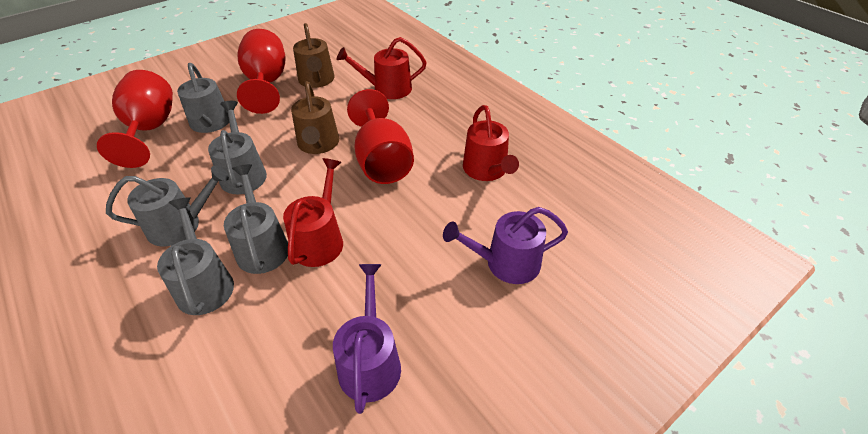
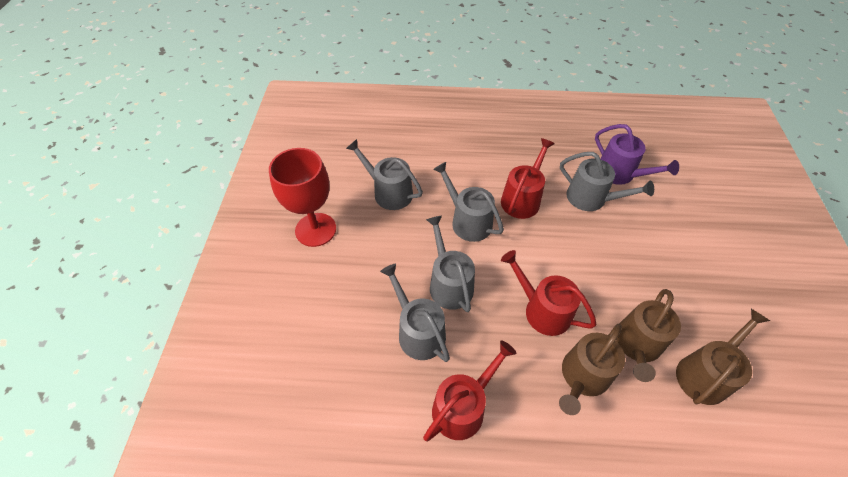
brown watering can: 2 -> 3
purple watering can: 2 -> 1
red goblet: 3 -> 1

